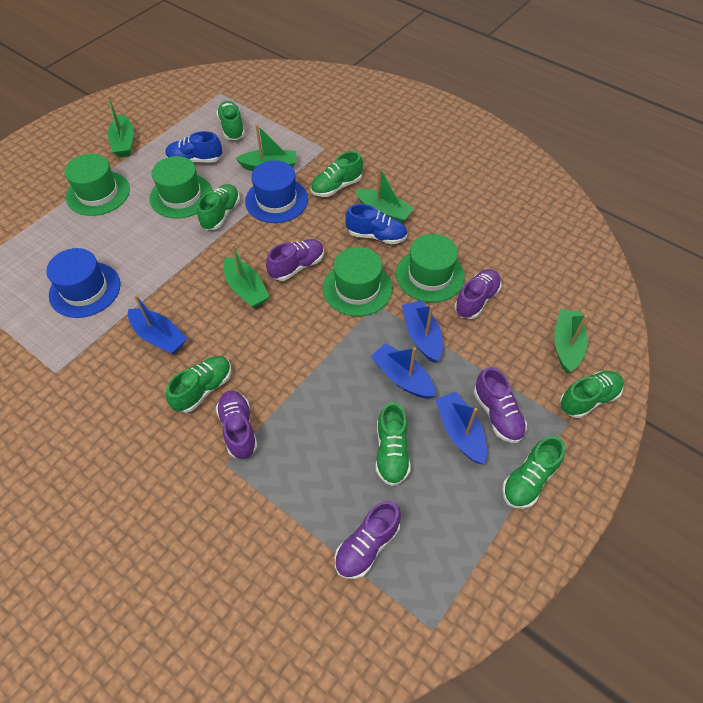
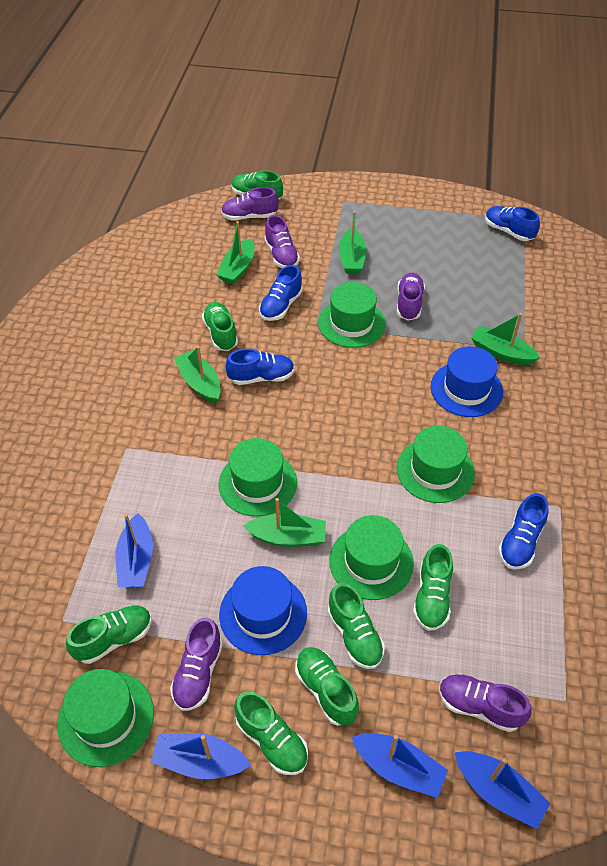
blue shoe: 2 -> 4
green hat: 4 -> 5

